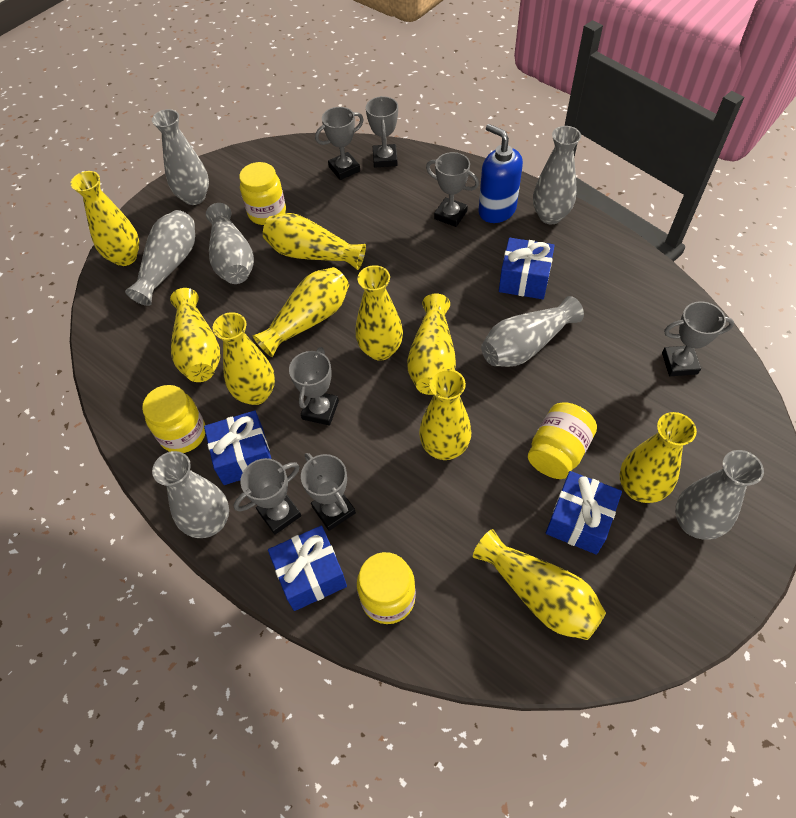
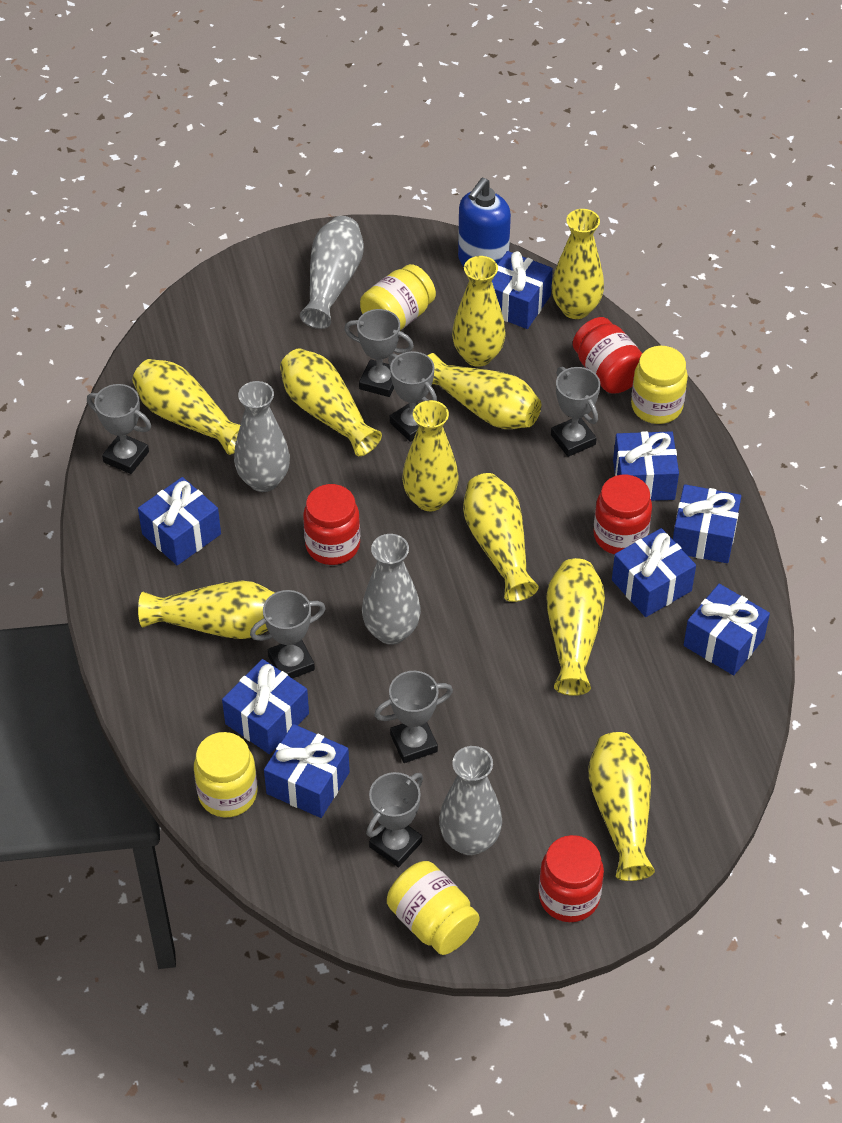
blue gift: 4 -> 8
grey vase: 7 -> 4
red jar: 0 -> 4

